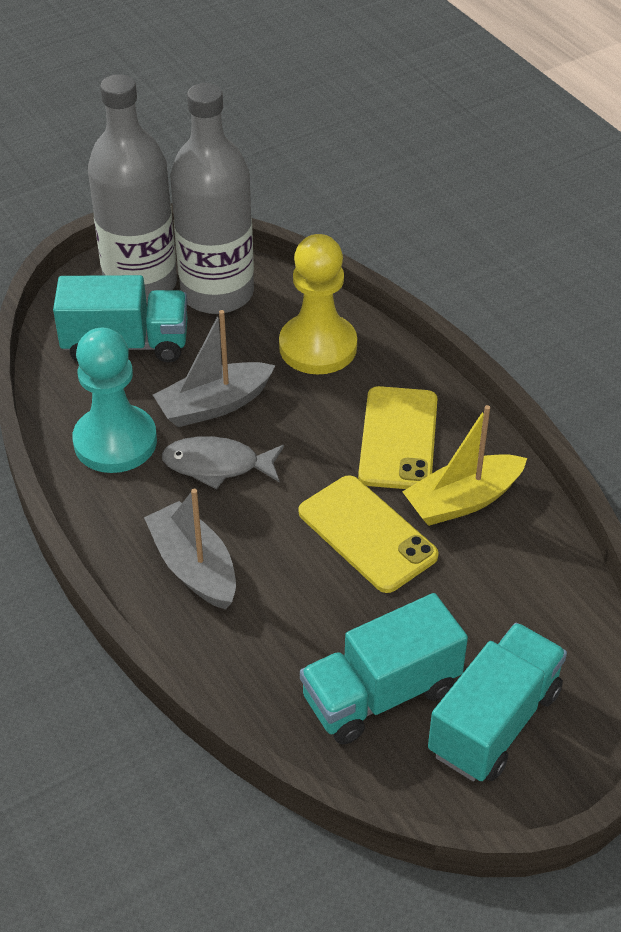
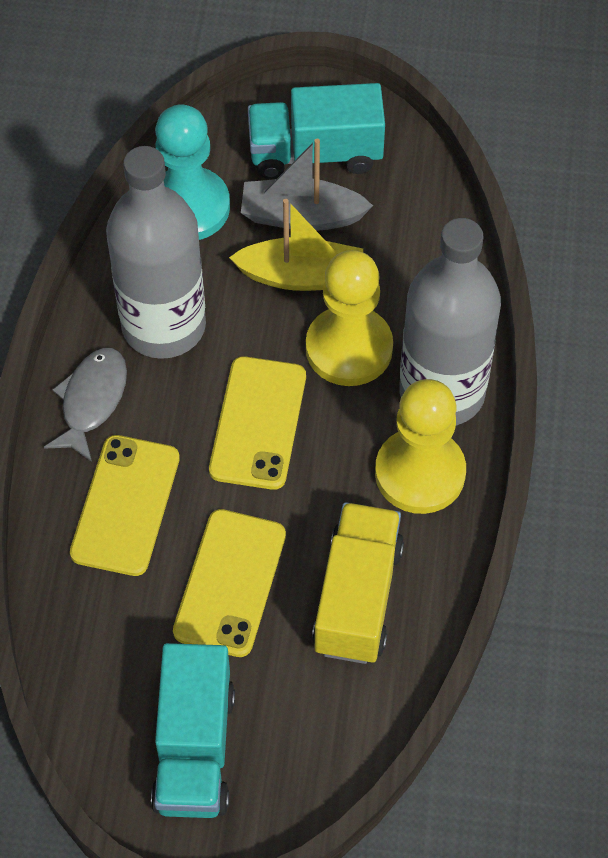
grey boat: 2 -> 1
turquoise truck: 3 -> 2
yellow pawn: 1 -> 2
yellow phone: 2 -> 3
yellow truck: 0 -> 1

